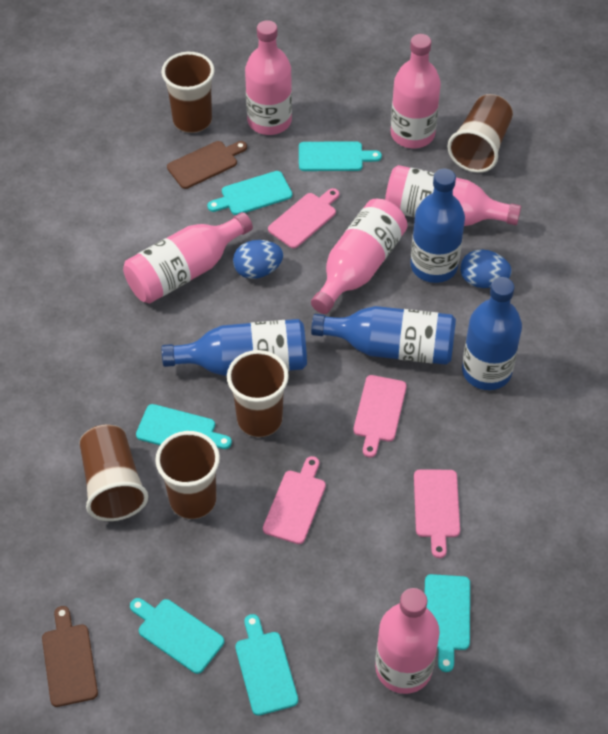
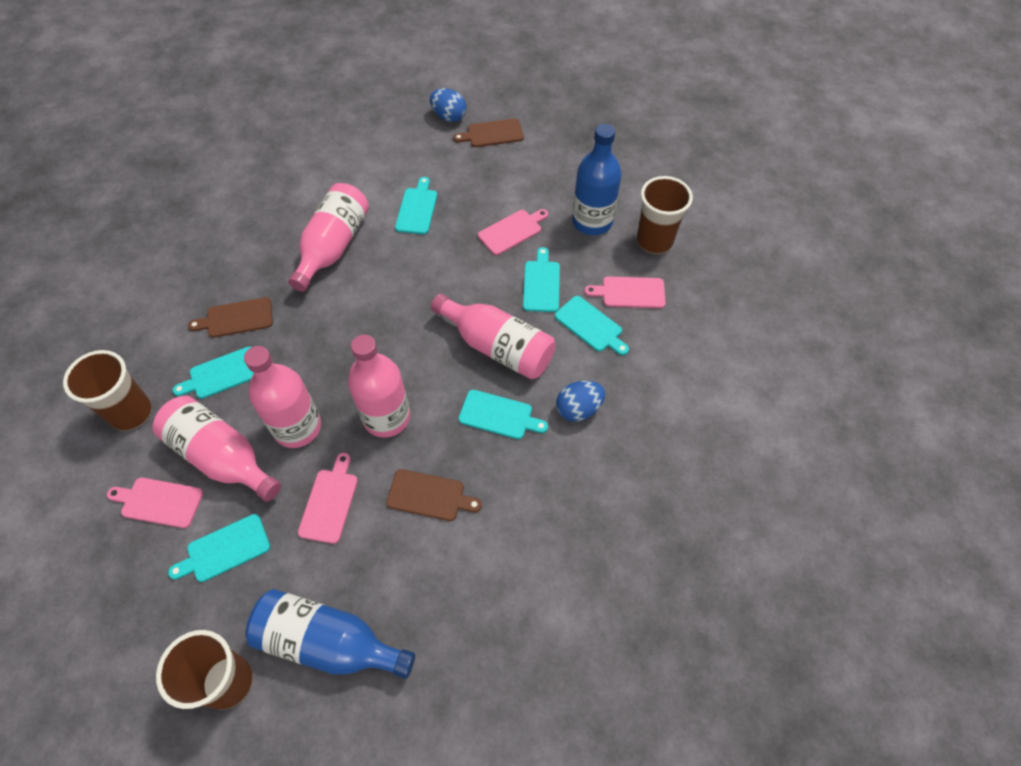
blue bottle: 4 -> 2
brown cup: 5 -> 3
brown cutting board: 2 -> 3
pink bottle: 6 -> 5

